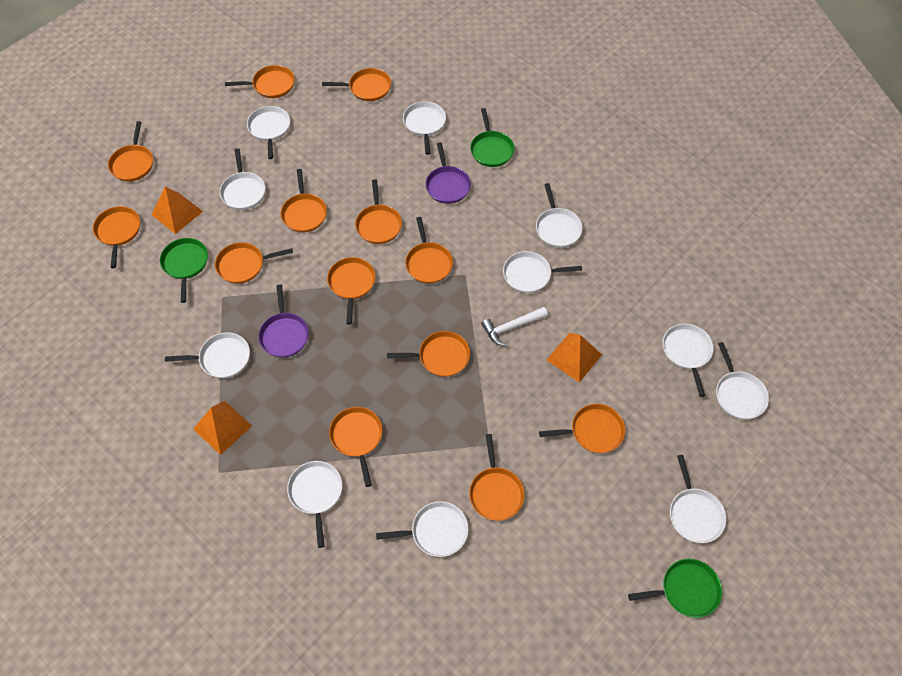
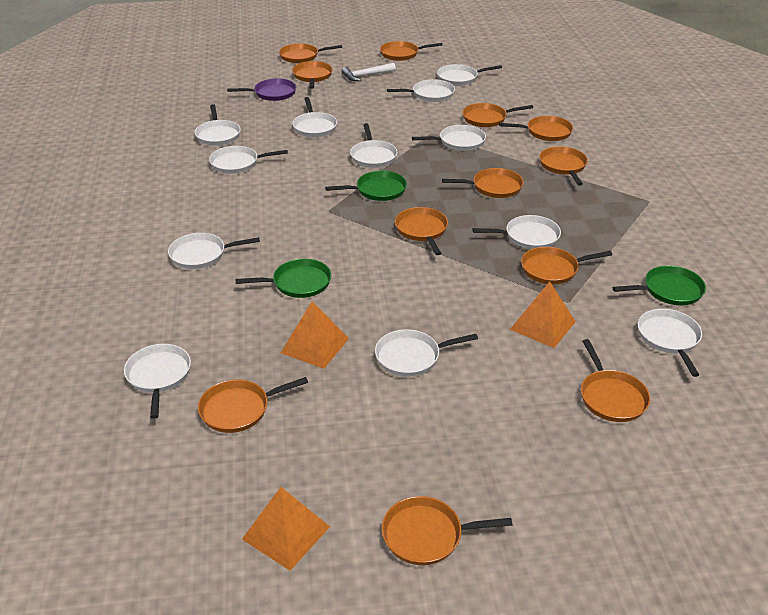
orange pan: 13 -> 12
purple pan: 2 -> 1
white pan: 11 -> 12

